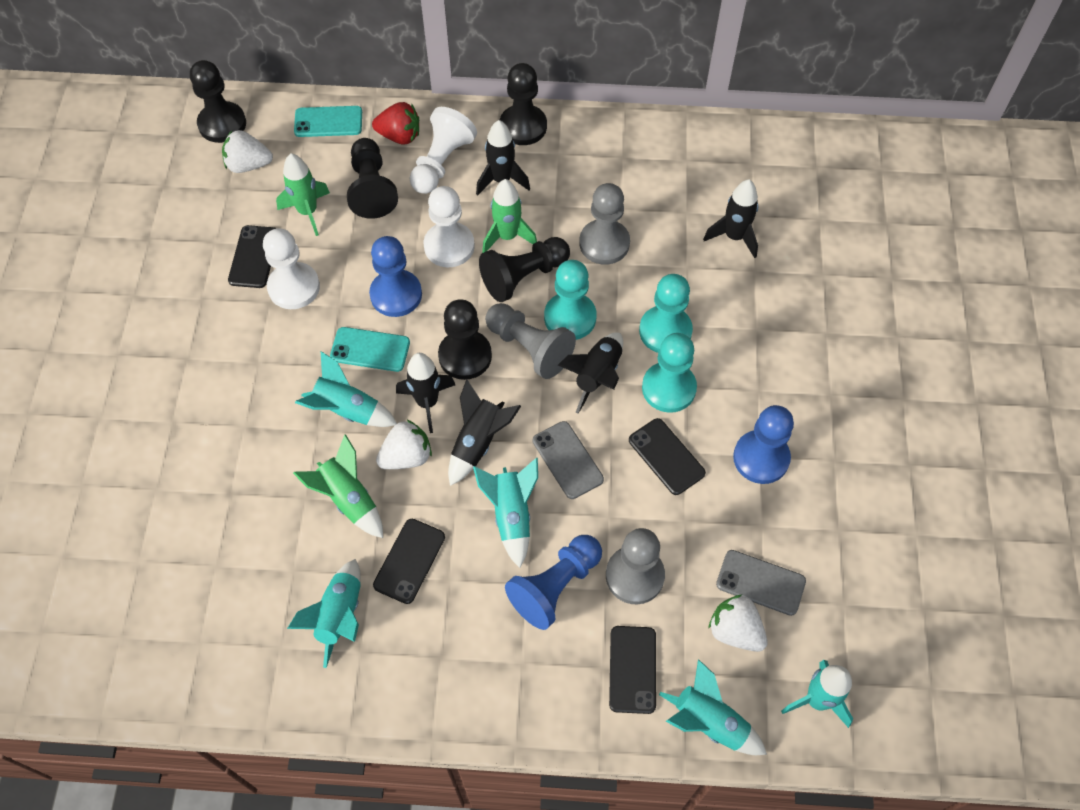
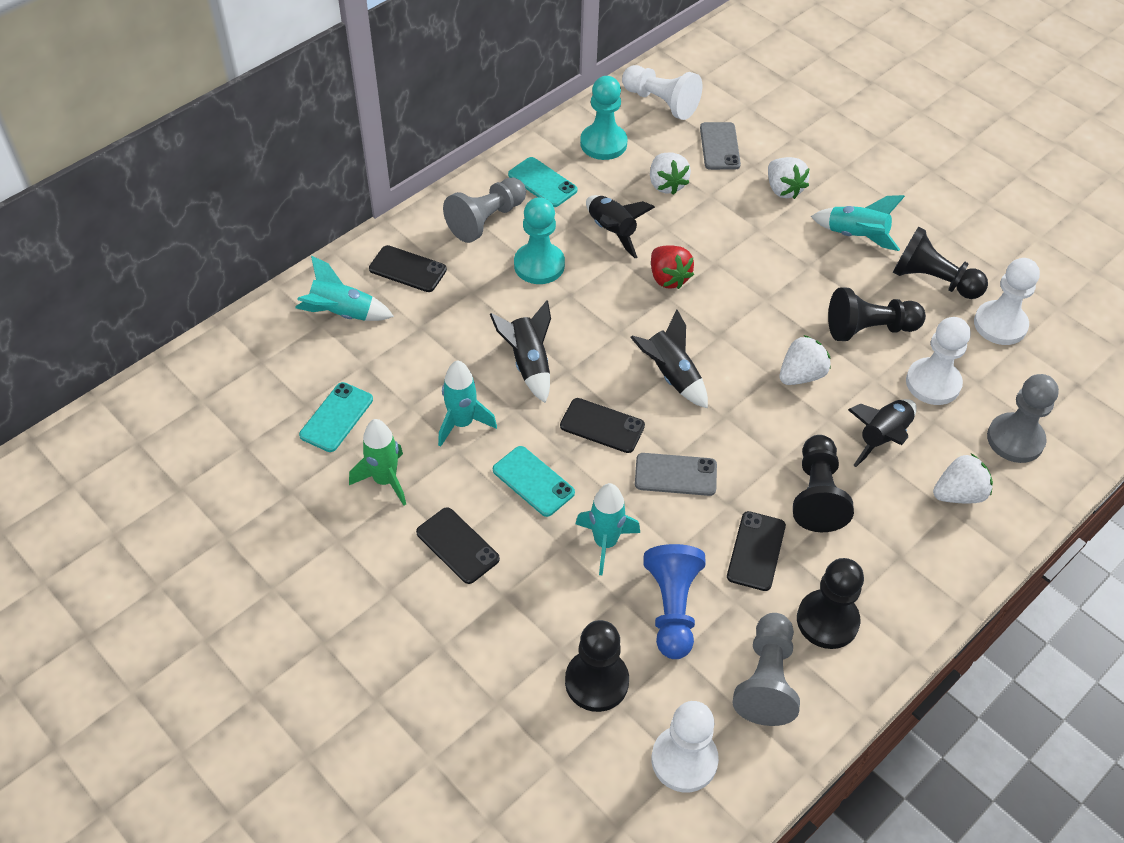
black rocket: 5 -> 4
blue pawn: 3 -> 1
green rocket: 3 -> 1
turquoise pawn: 3 -> 2
turquoise phone: 2 -> 3
turquoise rocket: 5 -> 4
white pawn: 3 -> 4
white strawberry: 3 -> 4

